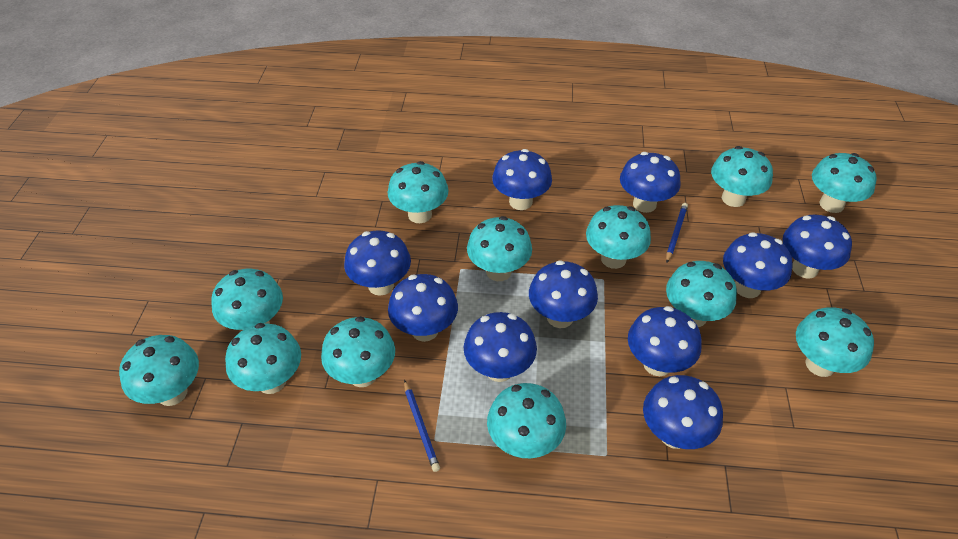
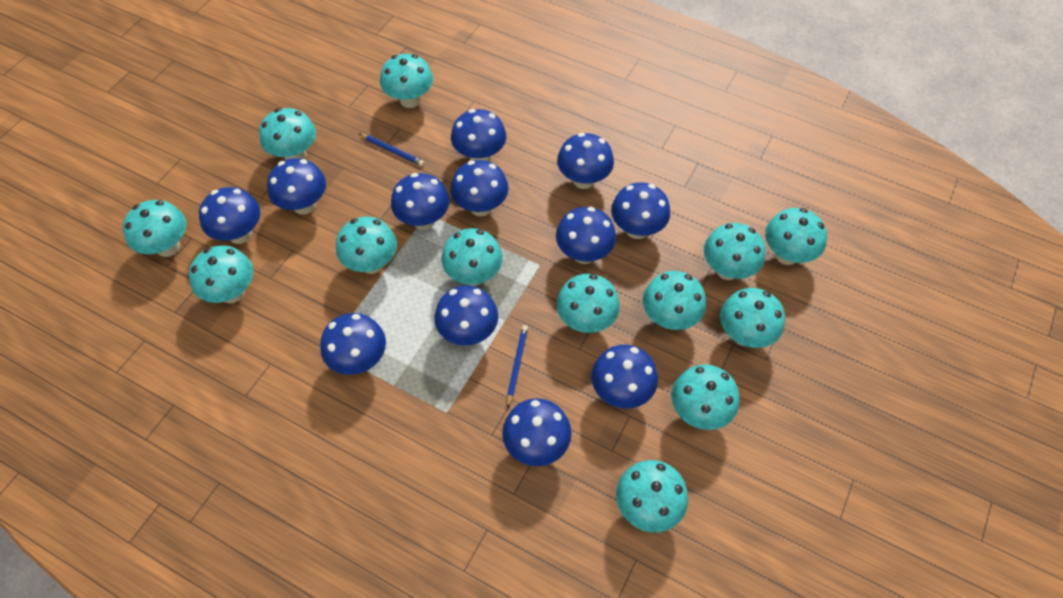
blue mushroom: 10 -> 12
turquoise mushroom: 12 -> 13

